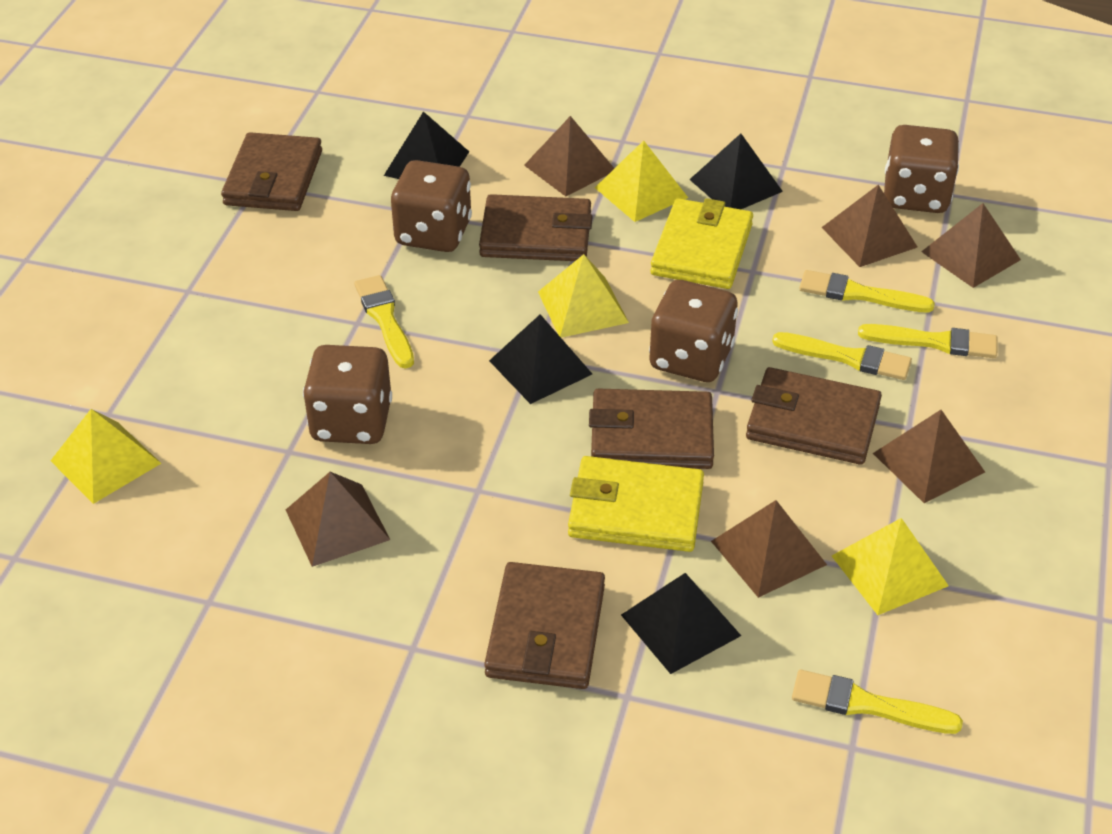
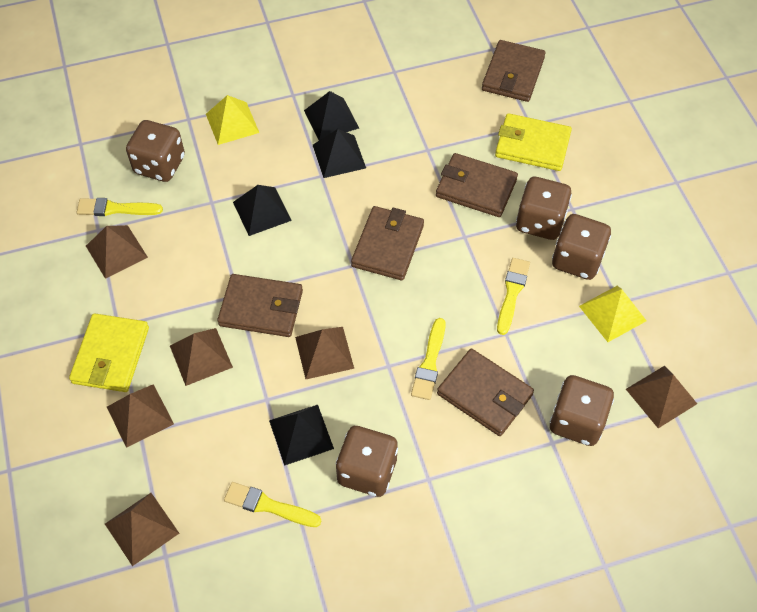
brown dice: 4 -> 5
yellow brush: 5 -> 4
yellow pyramid: 4 -> 2

